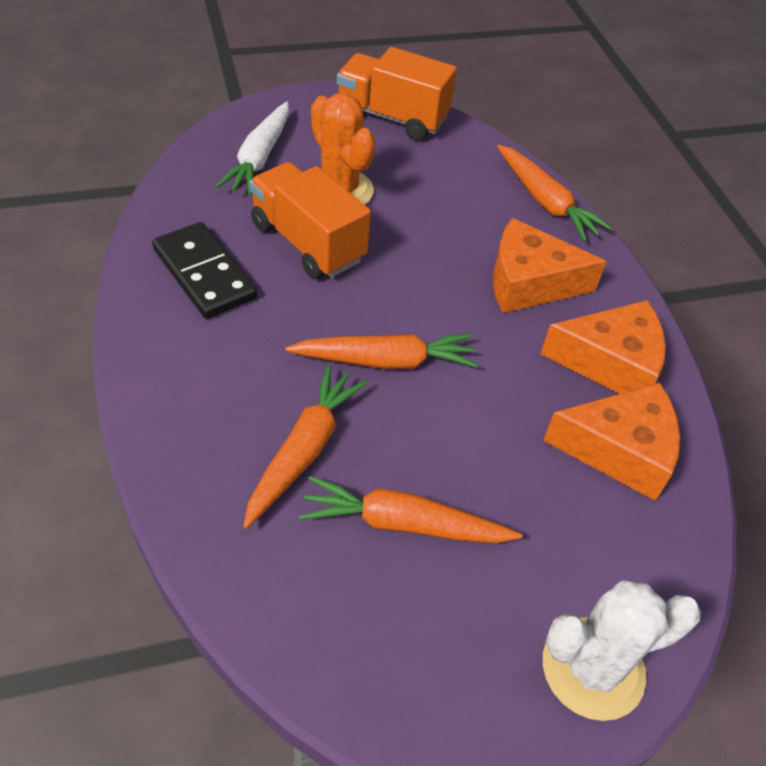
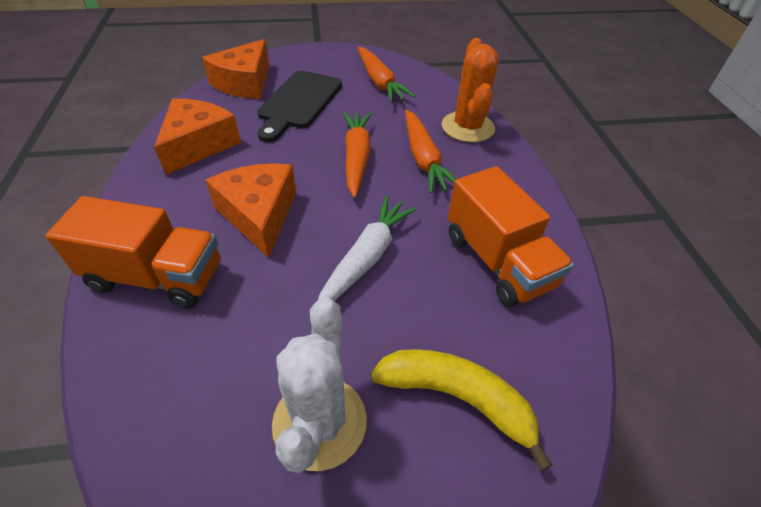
black cutting board: 0 -> 1
black domino: 1 -> 0
orange carrot: 4 -> 3
yellow banana: 0 -> 1

